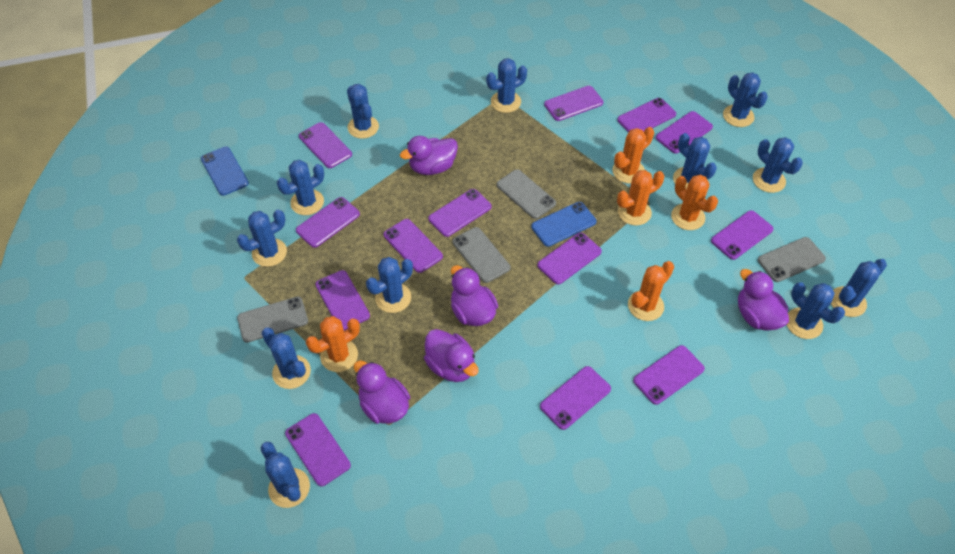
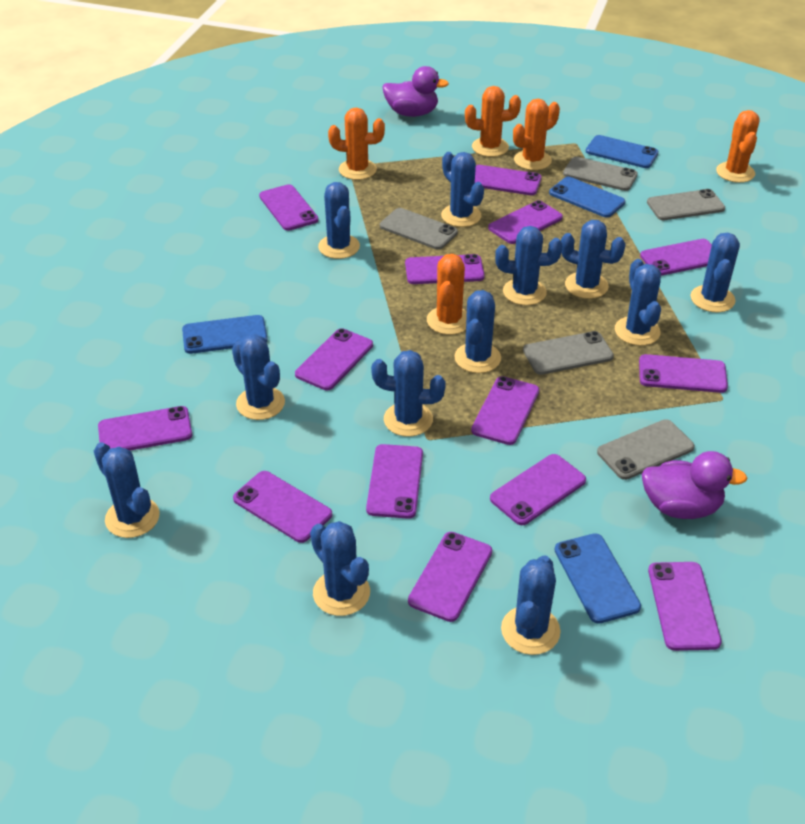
blue phone: 2 -> 4
grey phone: 4 -> 5
purple duck: 5 -> 2
purple phone: 13 -> 14

